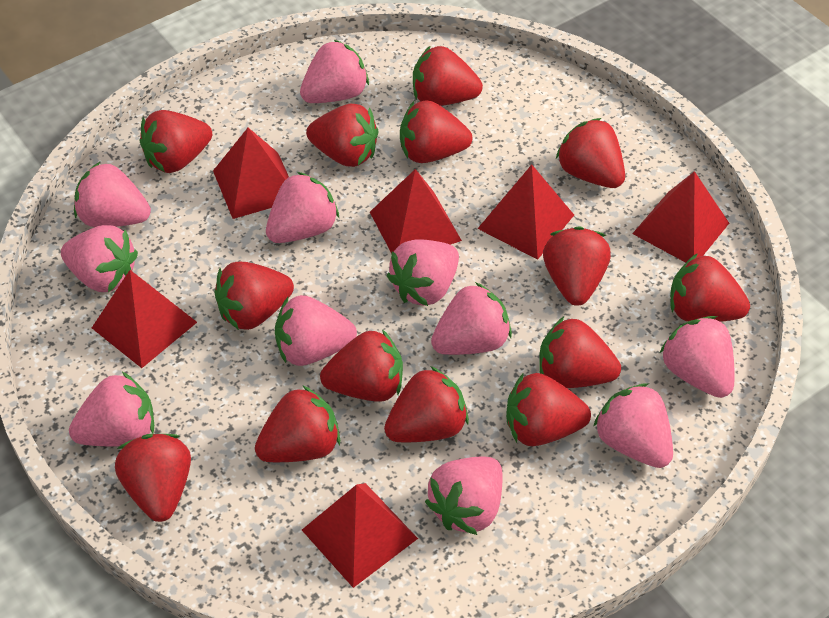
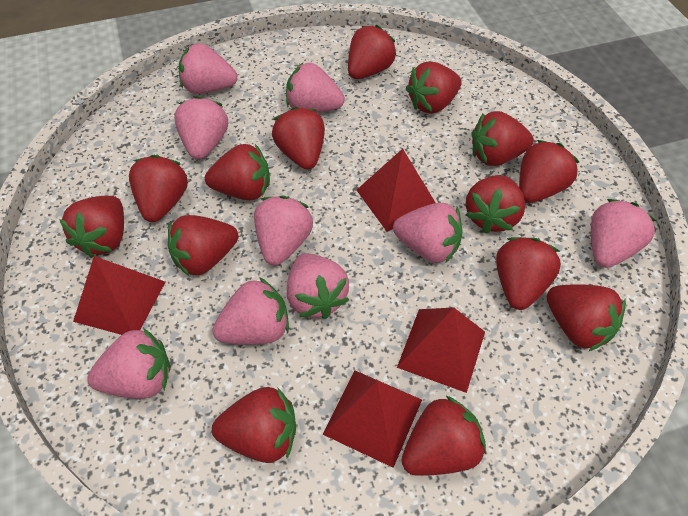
pink strawberry: 11 -> 9
red pyramid: 6 -> 4

